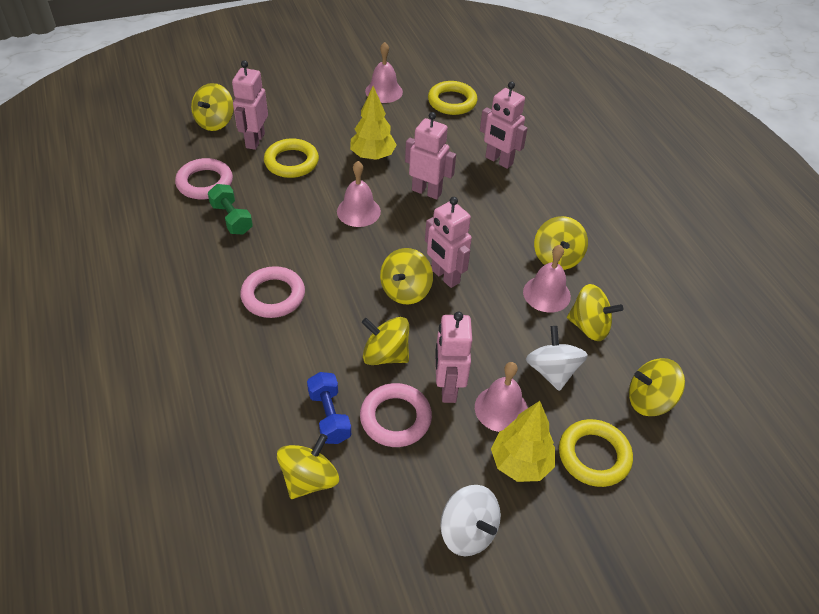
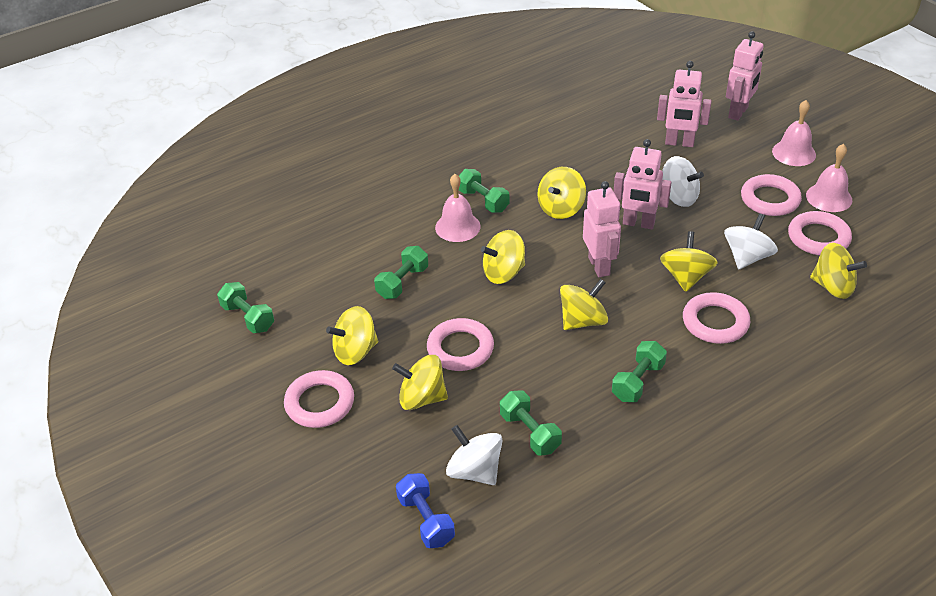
green dumbbell: 1 -> 5
pink bell: 4 -> 3
pink ring: 3 -> 5
pink robot: 5 -> 4
white spinning top: 2 -> 3
yellow ring: 3 -> 0
yellow tree: 2 -> 0

